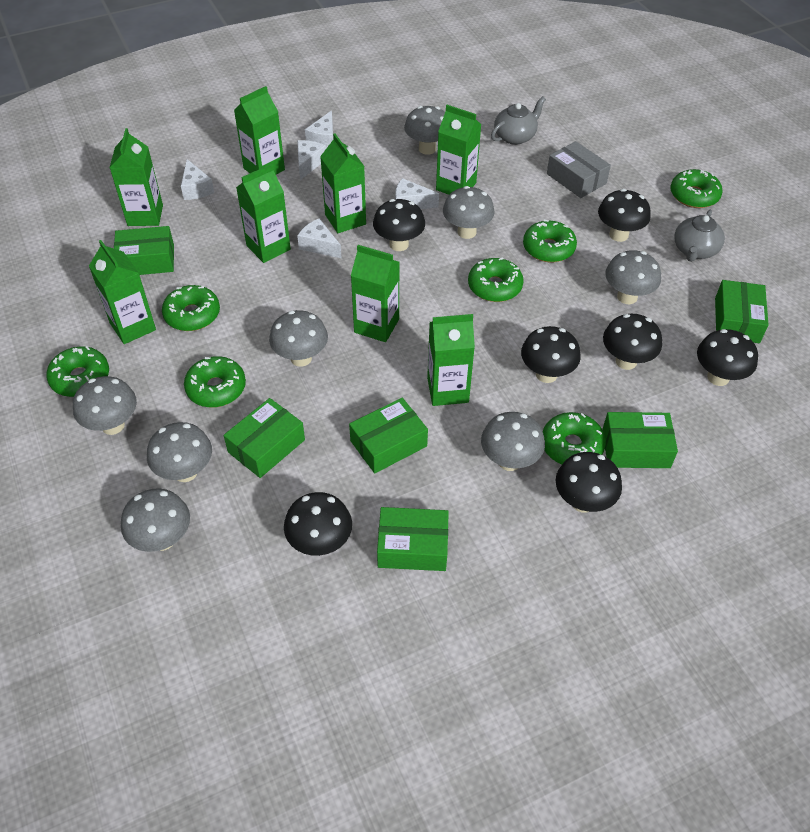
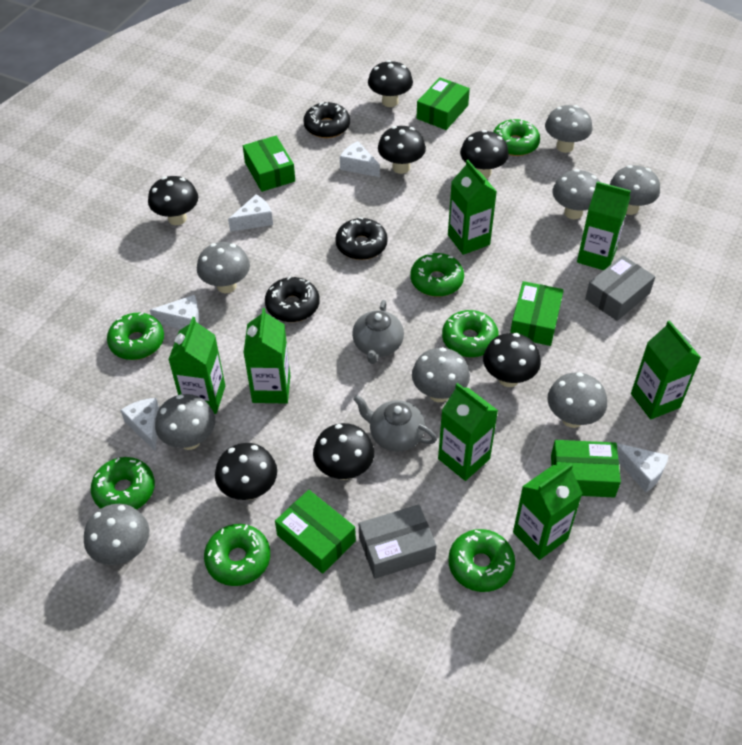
black donut: 0 -> 3
green box: 6 -> 5
green carton: 8 -> 7
grey box: 1 -> 2

